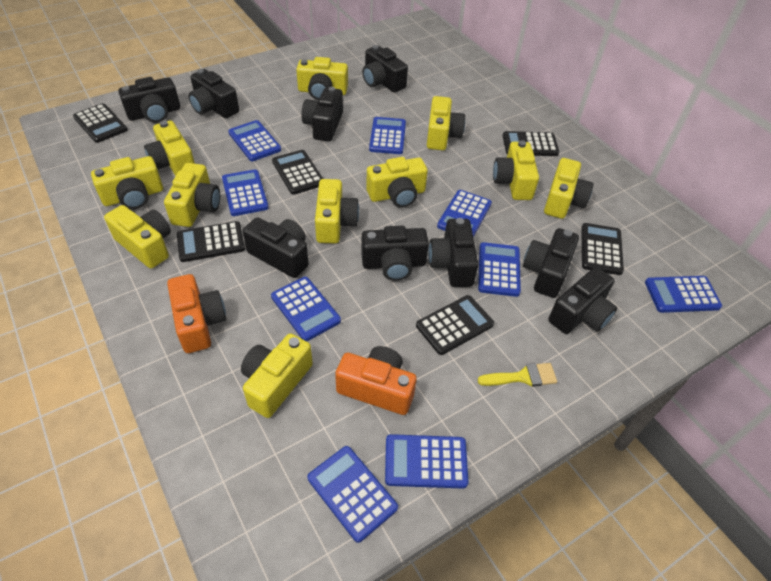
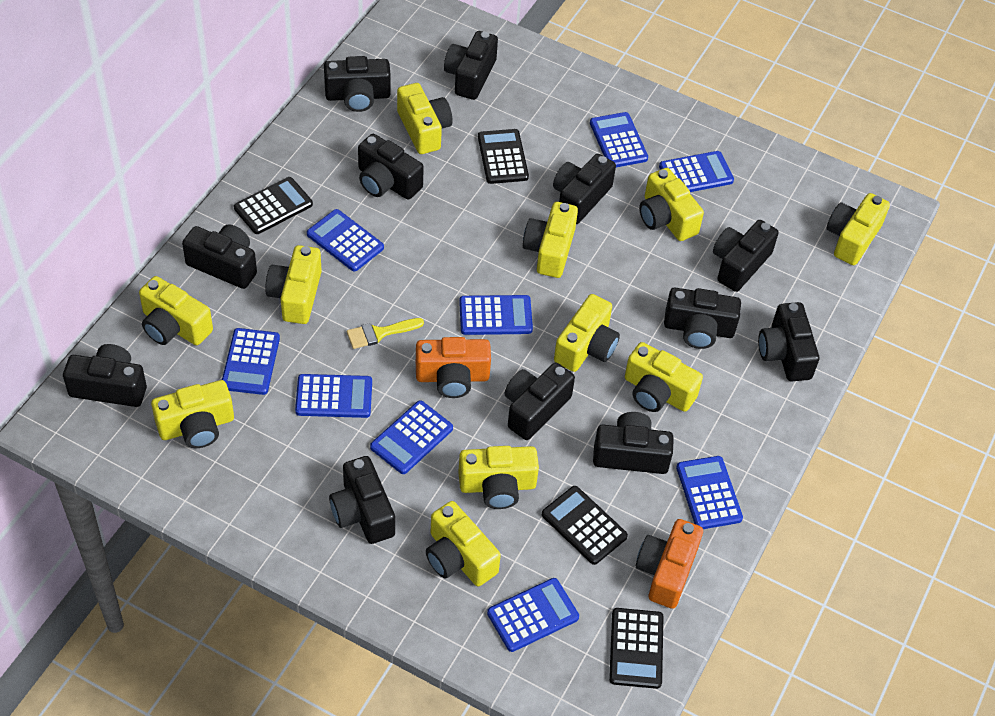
black calculator: 6 -> 4
black camera: 9 -> 12

